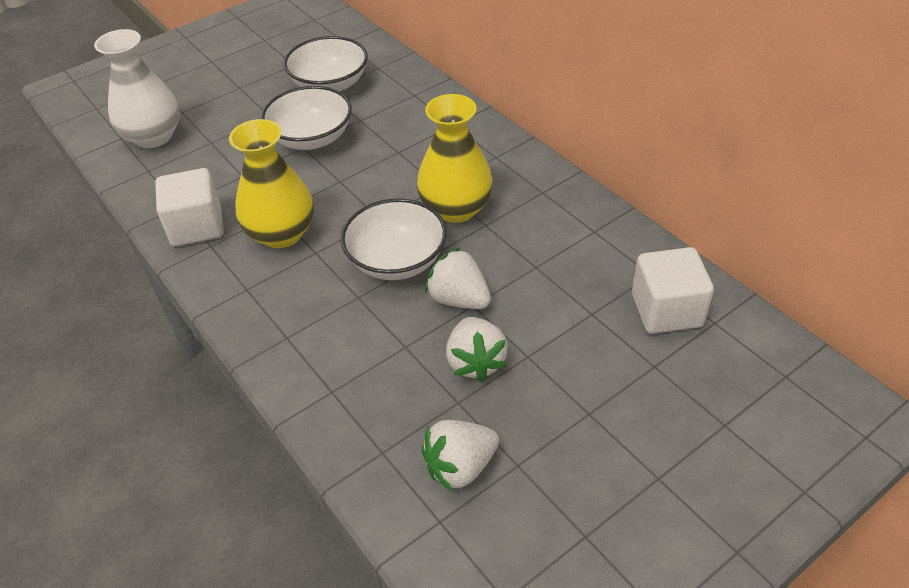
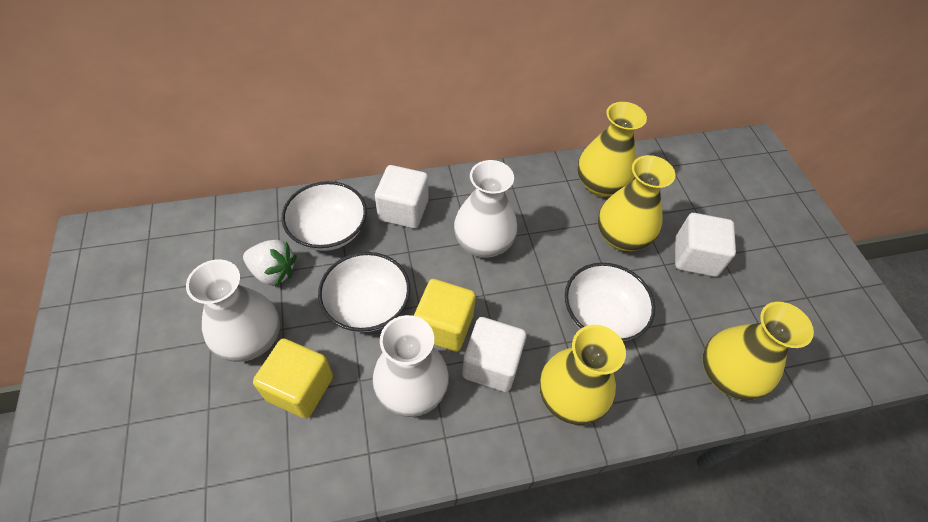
white cube: 2 -> 3
white strawberry: 3 -> 1
white vase: 1 -> 3
yellow cube: 0 -> 2
yellow vase: 2 -> 4

